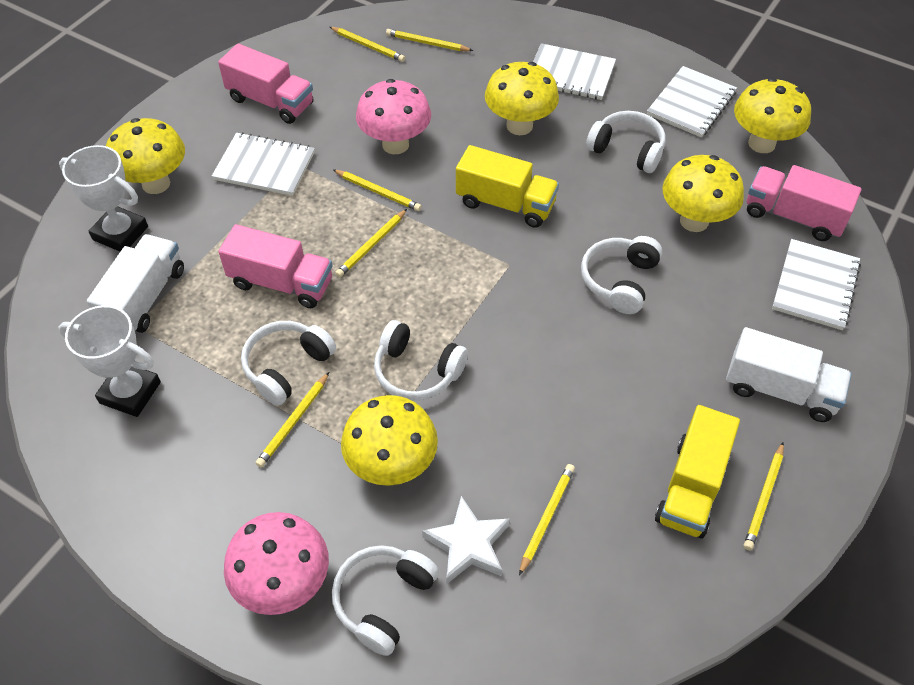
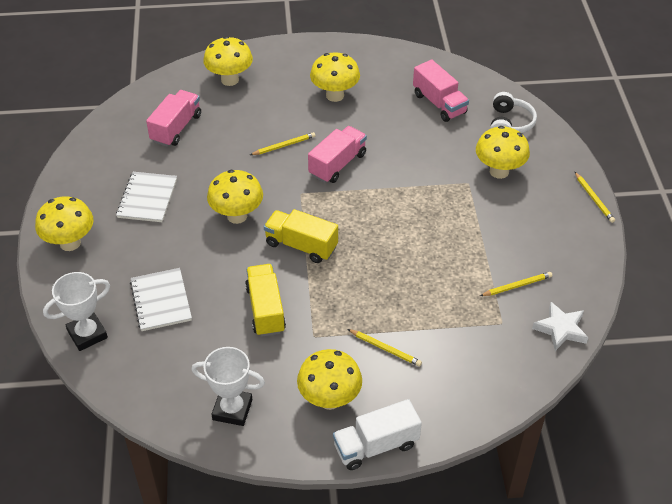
pink mushroom: 2 -> 0
white headphones: 5 -> 1
white notebook: 4 -> 2
white truck: 2 -> 1
yellow mushroom: 5 -> 6
yellow pencil: 7 -> 4

